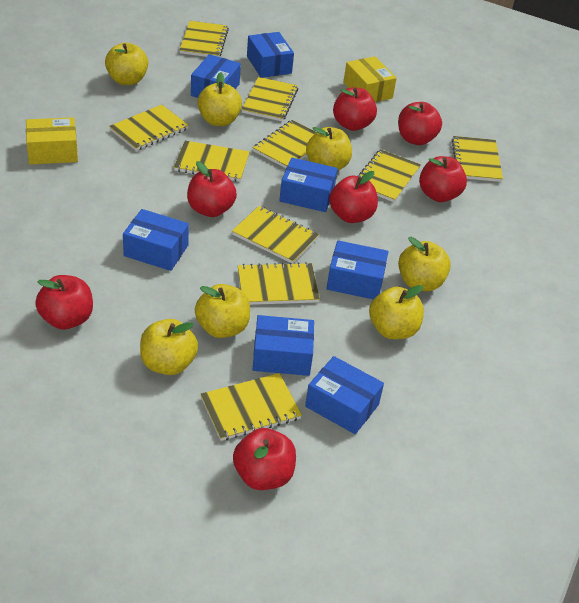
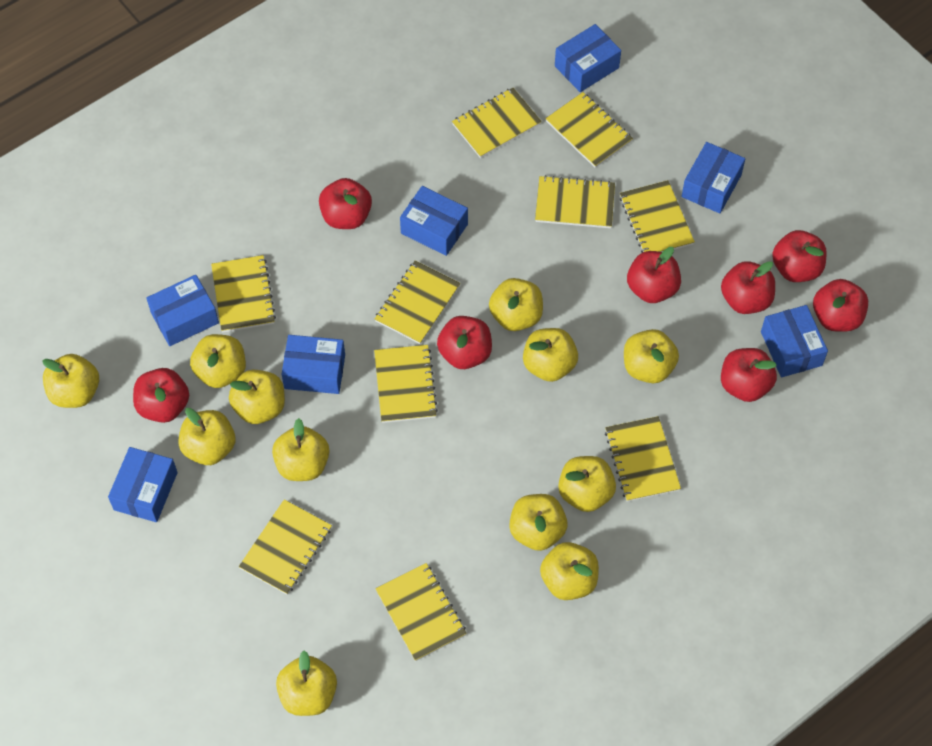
red apple: 7 -> 8
yellow apple: 7 -> 12
yellow box: 2 -> 0

